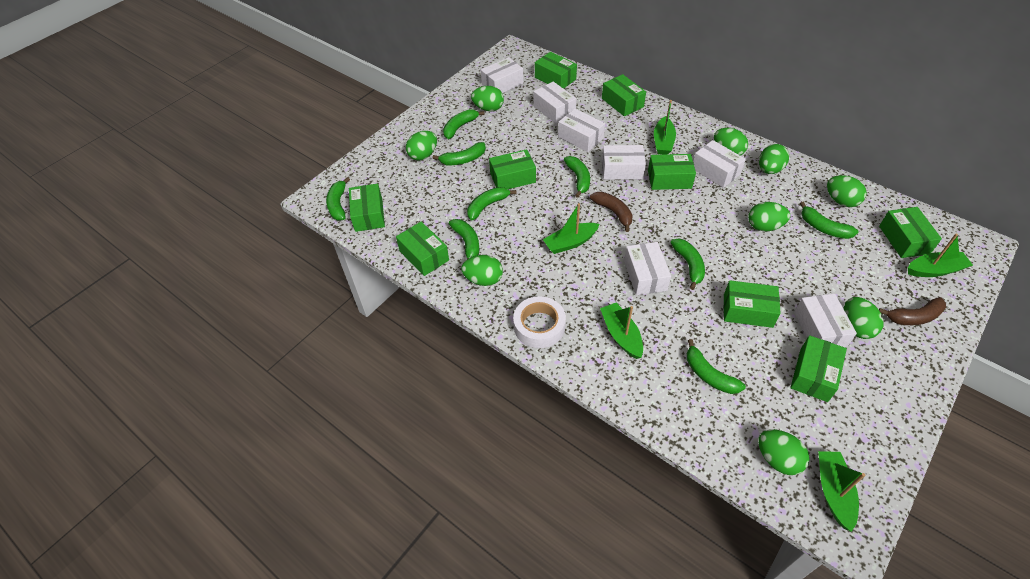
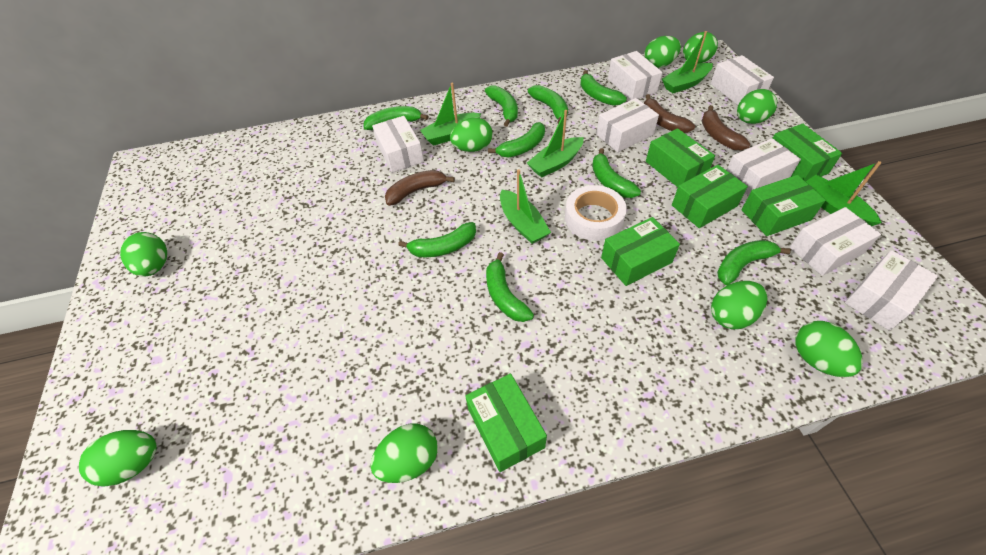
brown banana: 2 -> 3
green box: 9 -> 6

